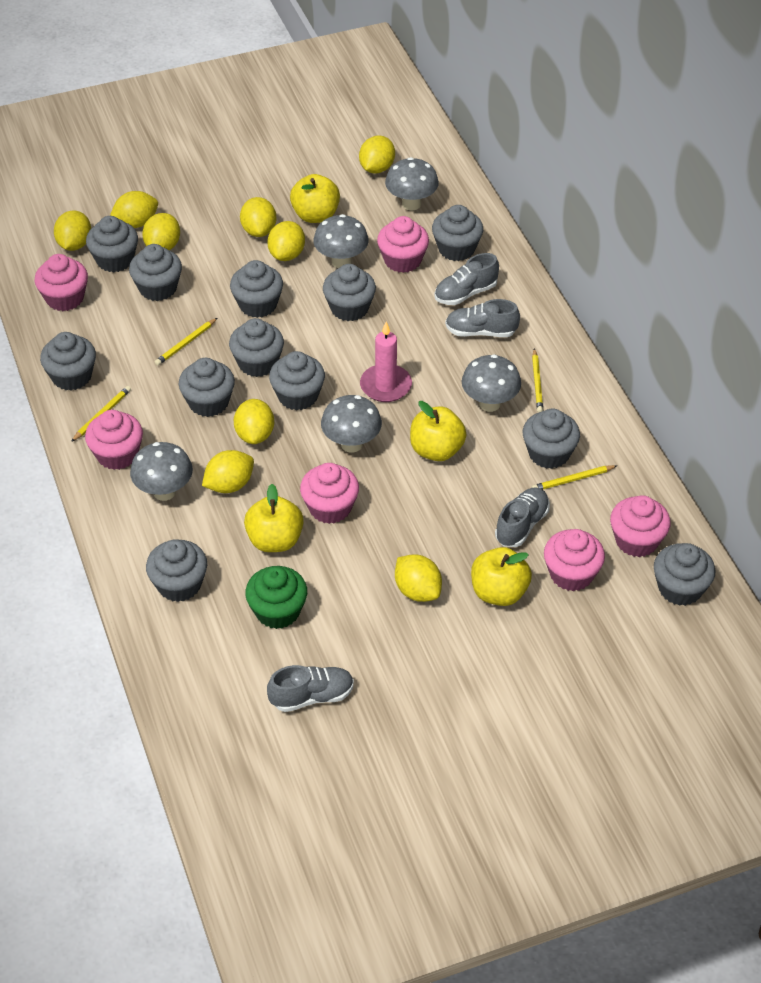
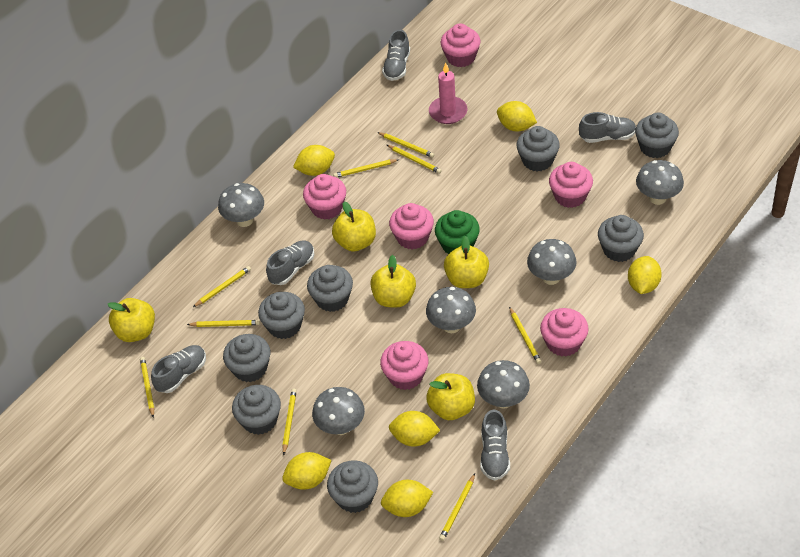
grey cupcake: 12 -> 8
grey mushroom: 5 -> 6
grey shoe: 4 -> 5
yellow apple: 4 -> 5
yellow lemon: 9 -> 6
yellow pencil: 4 -> 9

